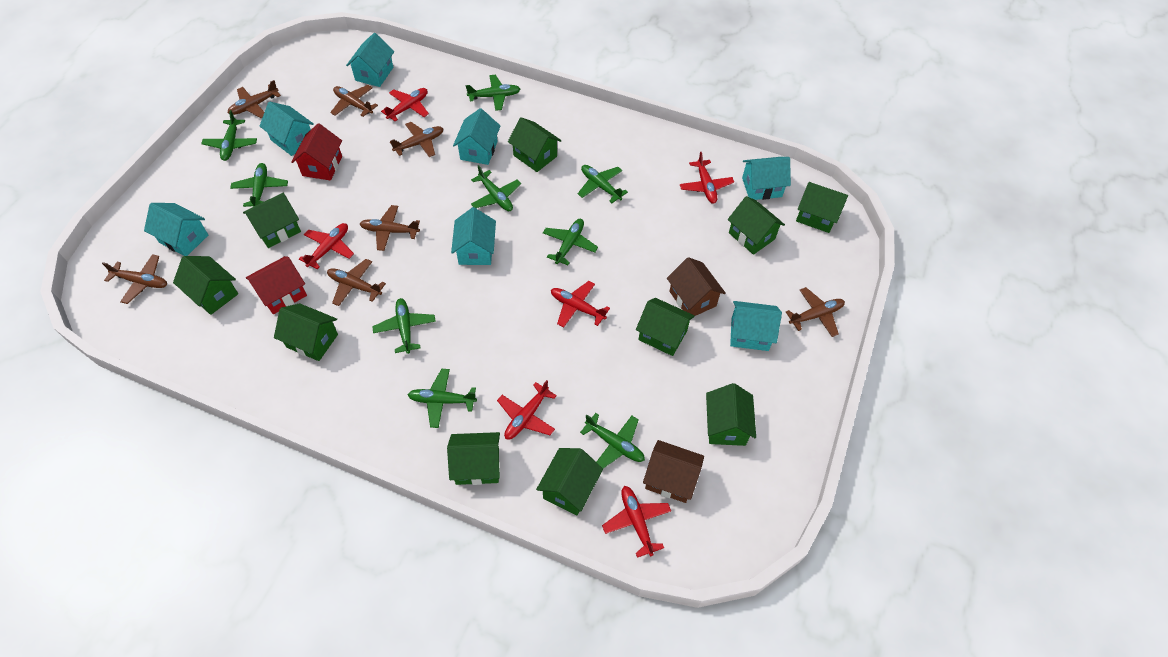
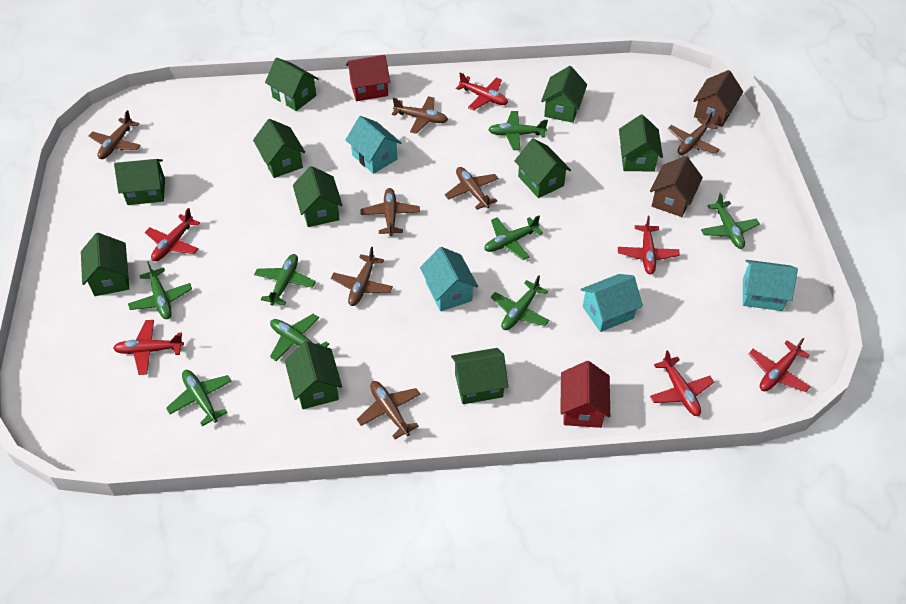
green plane: 9 -> 8
turquoise house: 7 -> 4

